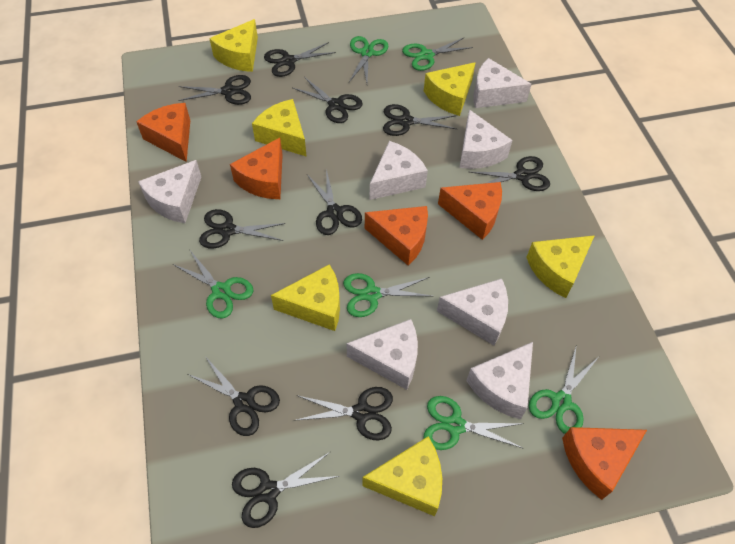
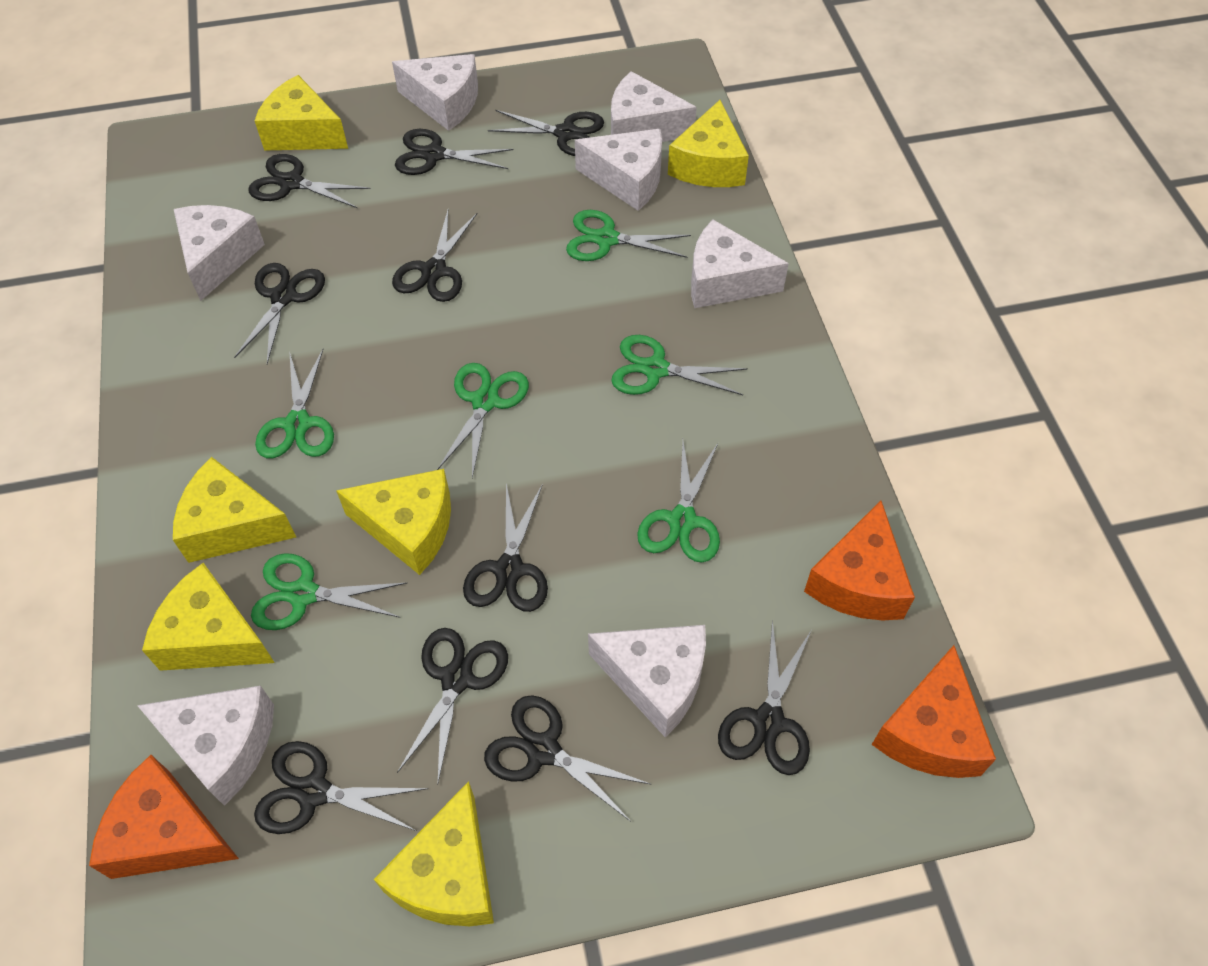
orange cheese: 5 -> 3

